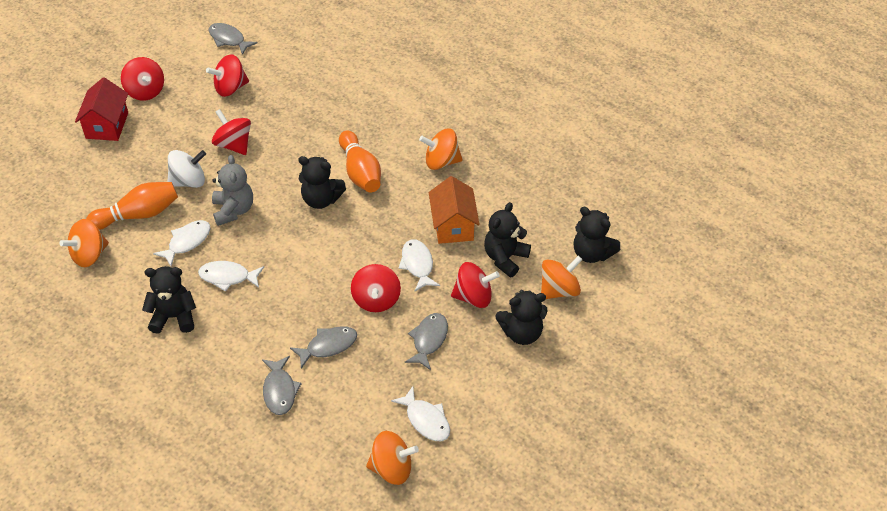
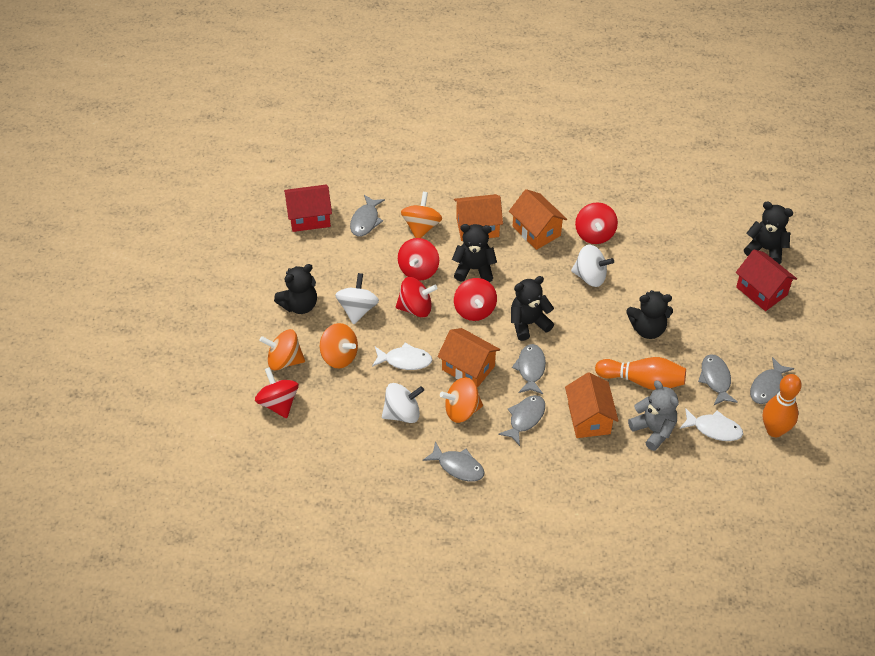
grey fish: 4 -> 6
orange house: 1 -> 4
red house: 1 -> 2
white fish: 4 -> 2
white spinning top: 1 -> 3

